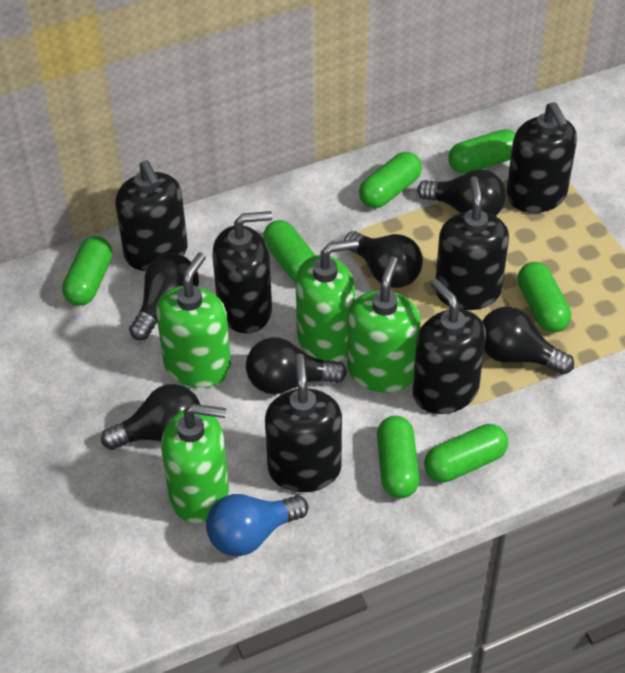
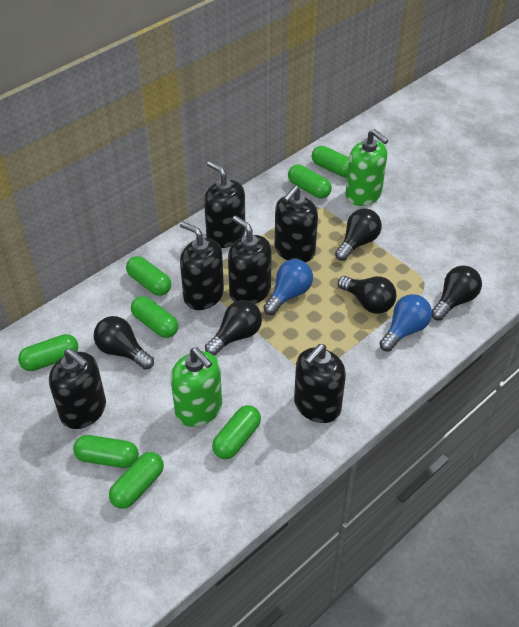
black light bulb: 6 -> 5
blue light bulb: 1 -> 2
green capsule: 7 -> 8
green soap dispenser: 4 -> 2

